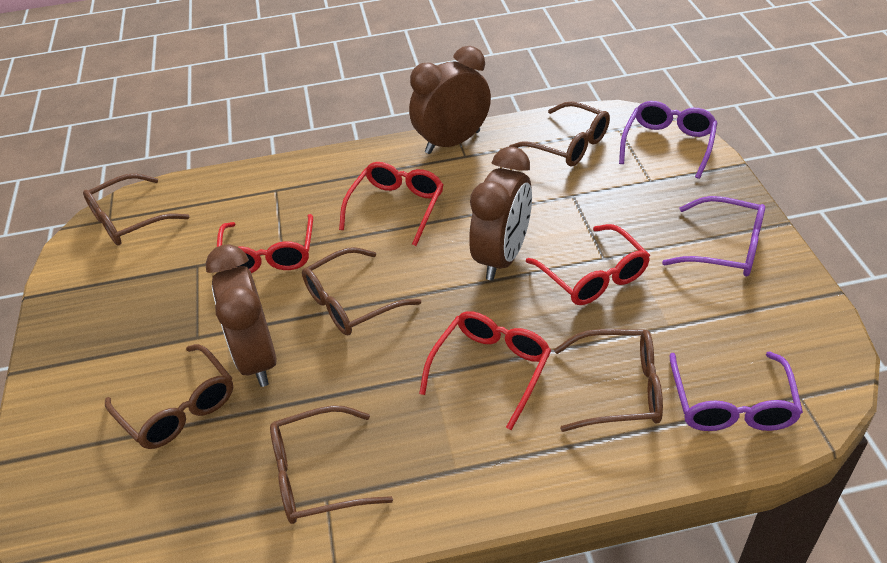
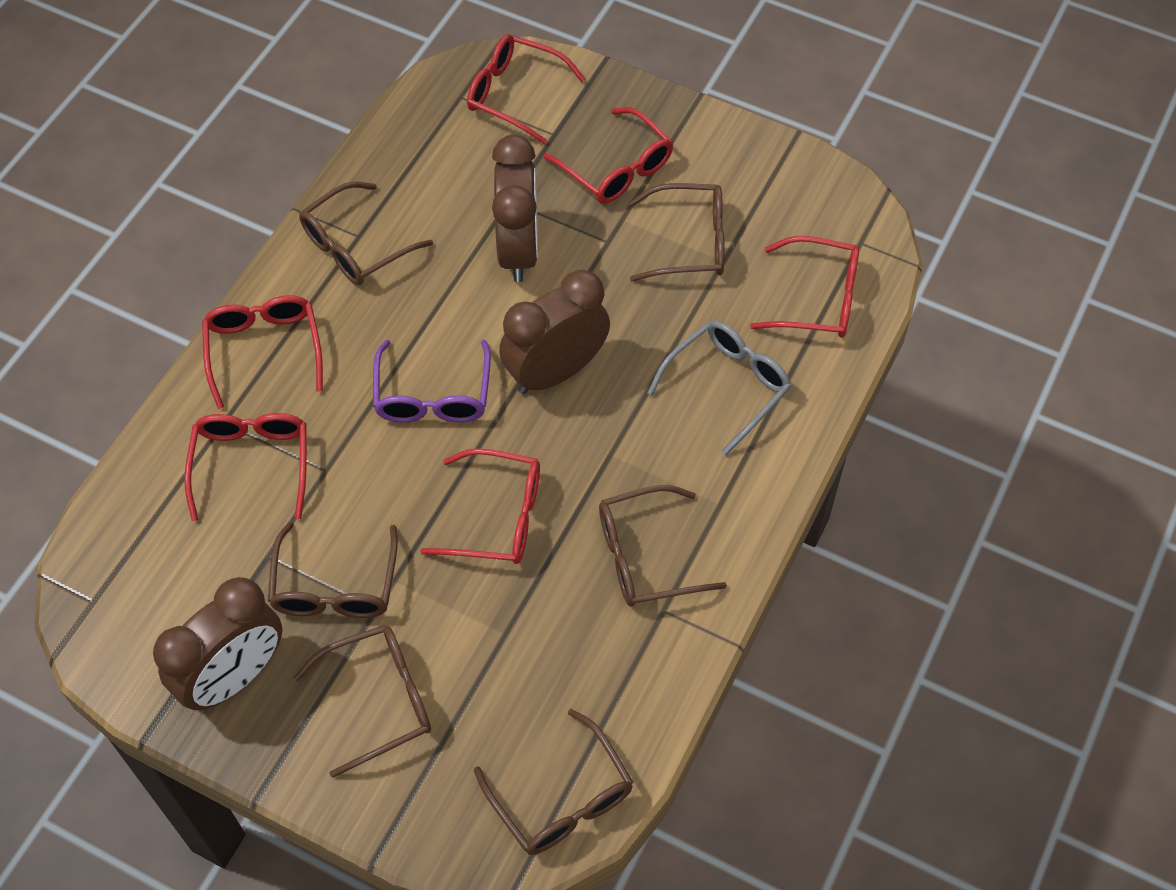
grey glasses: 0 -> 1
purple glasses: 3 -> 1
red glasses: 4 -> 6

